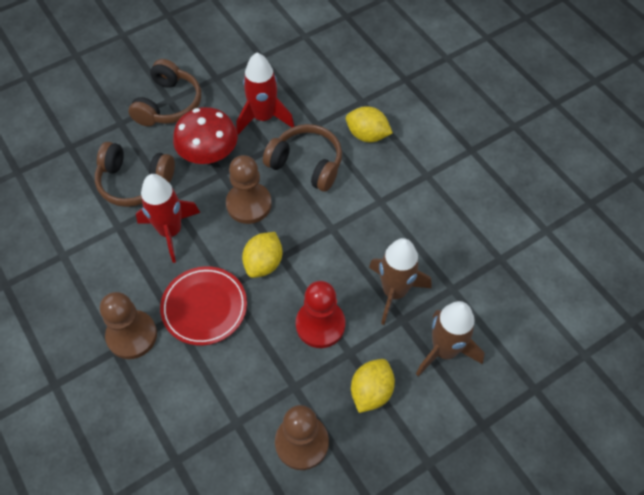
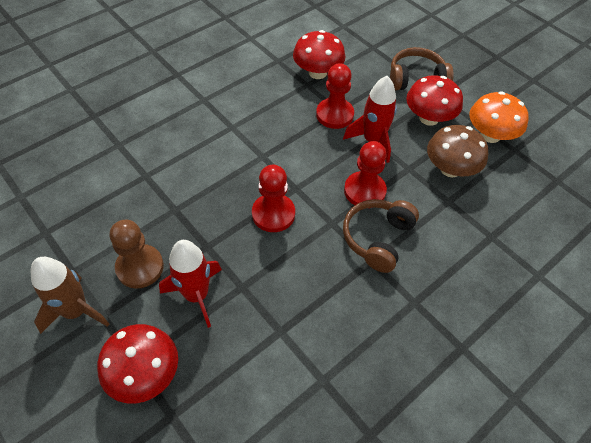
brown headphones: 3 -> 2
brown mushroom: 0 -> 1
brown pawn: 3 -> 1
brown rocket: 2 -> 1
orange mushroom: 0 -> 1
red mushroom: 1 -> 3
red pawn: 1 -> 3
red plate: 1 -> 0
yellow lemon: 3 -> 0

